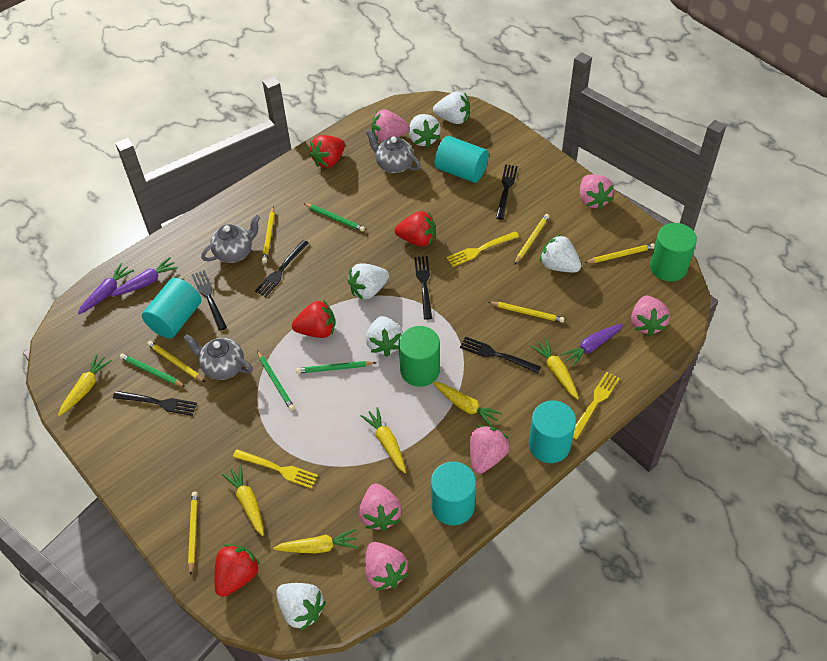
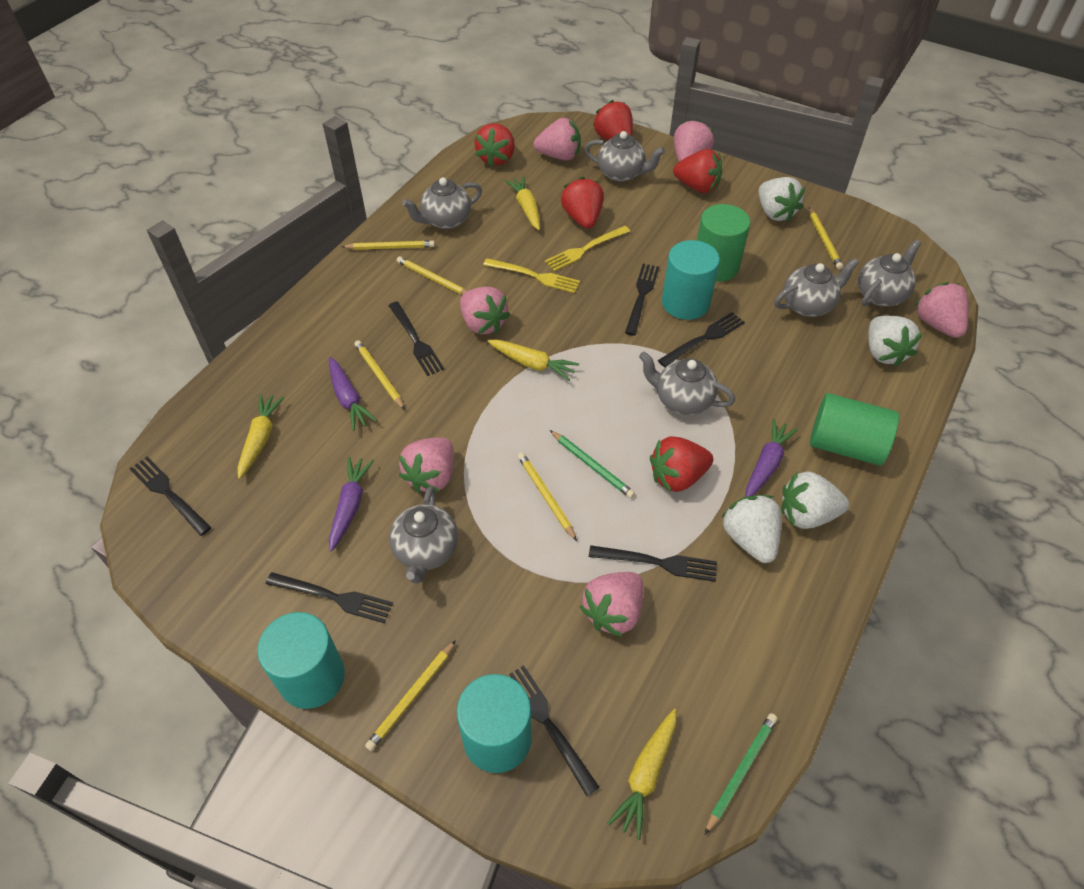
black fork: 6 -> 7
green pencil: 4 -> 2
grey teapot: 3 -> 6
red strawberry: 4 -> 5
turquoise cylinder: 4 -> 3
white strawberry: 6 -> 4
yellow carrot: 6 -> 4
yellow fork: 3 -> 2

